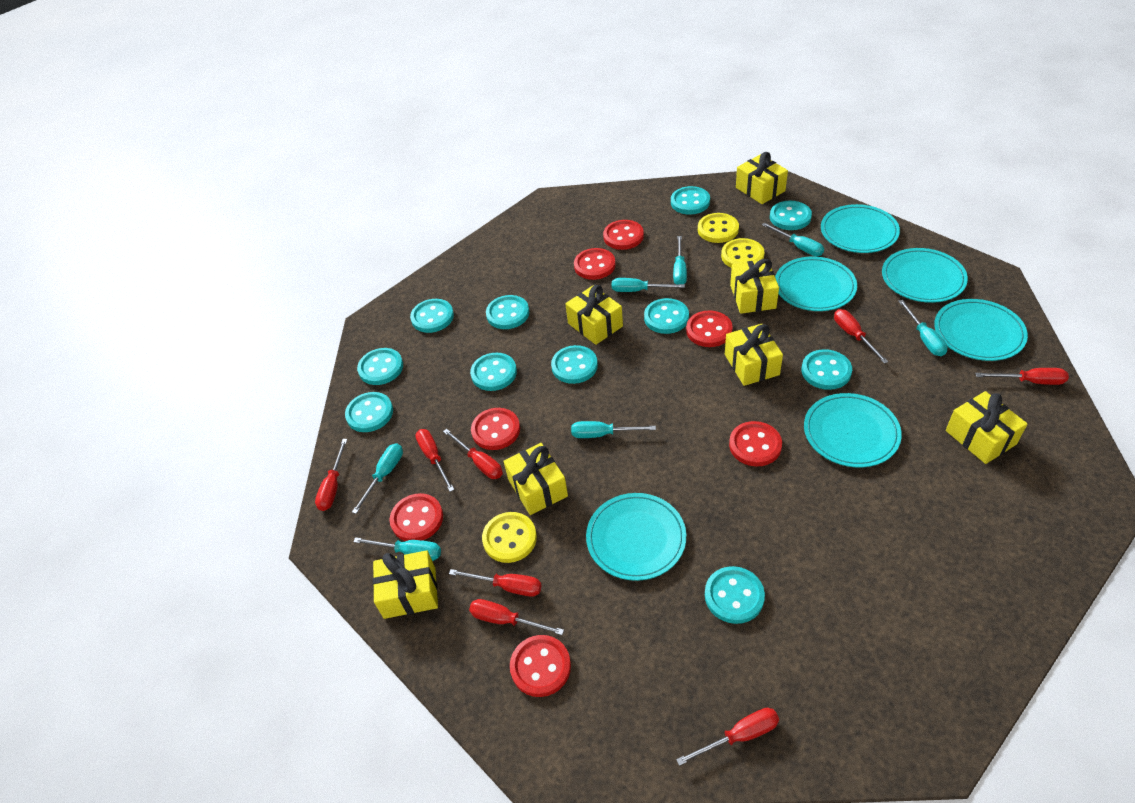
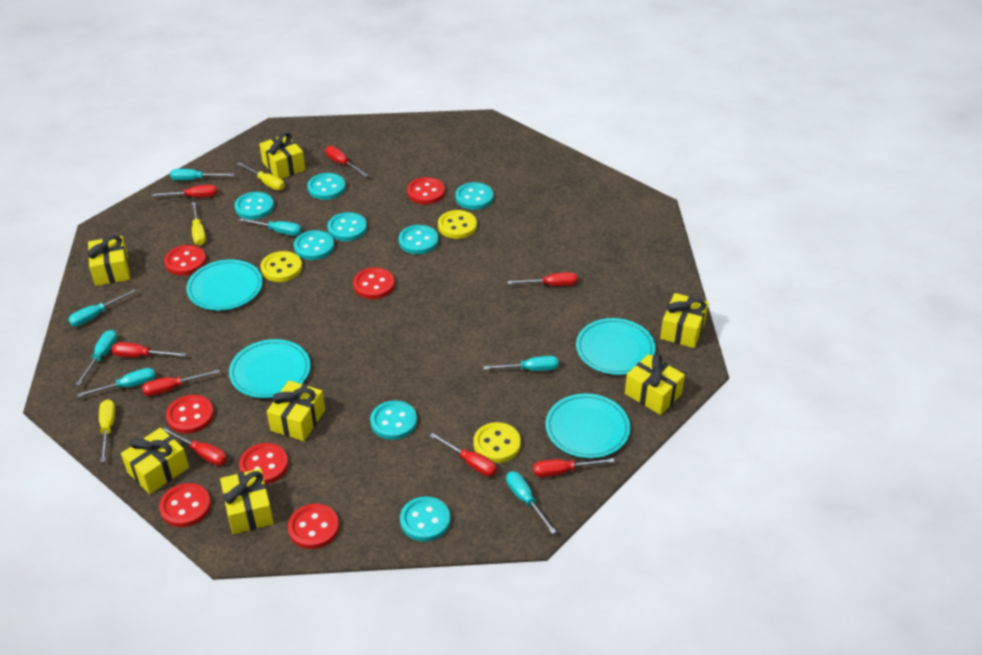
turquoise button: 11 -> 8
turquoise plate: 6 -> 4
yellow screwdriver: 0 -> 3

